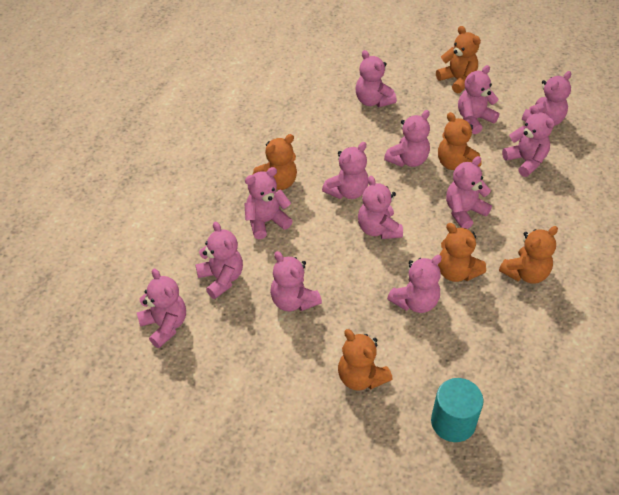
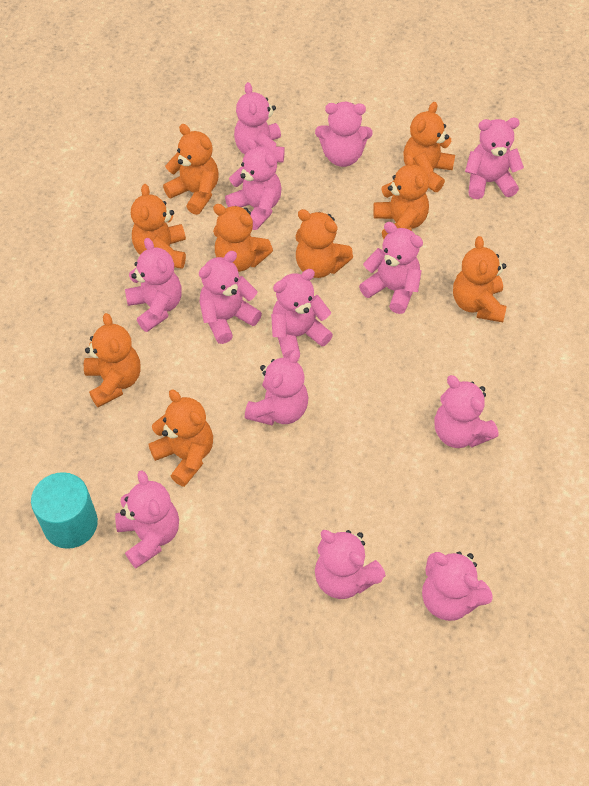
orange teddy bear: 6 -> 9

